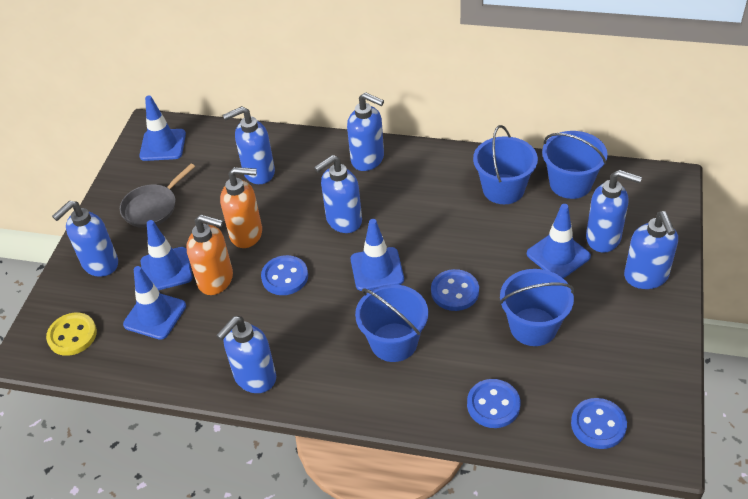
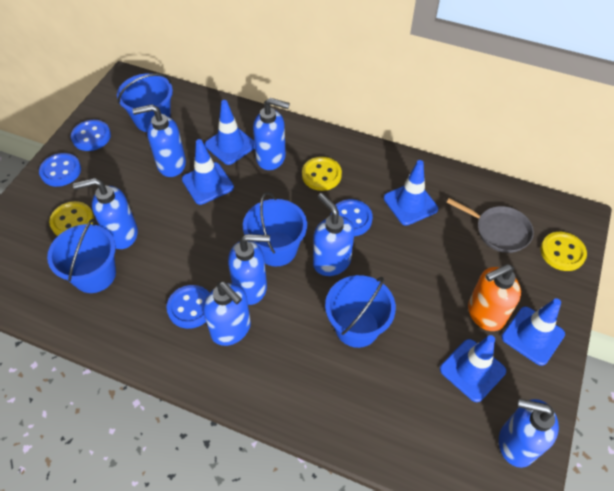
orange soap dispenser: 2 -> 1
yellow button: 1 -> 3

